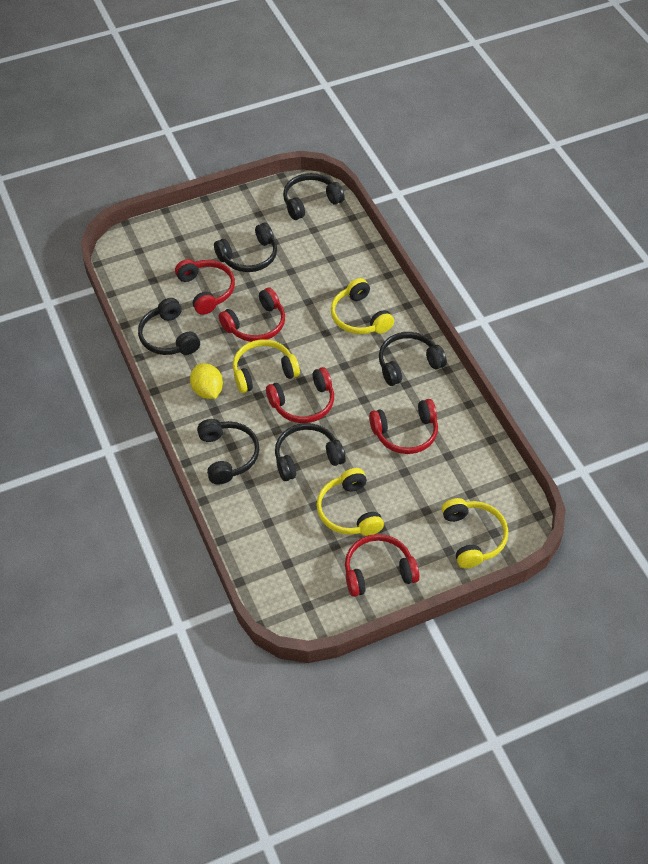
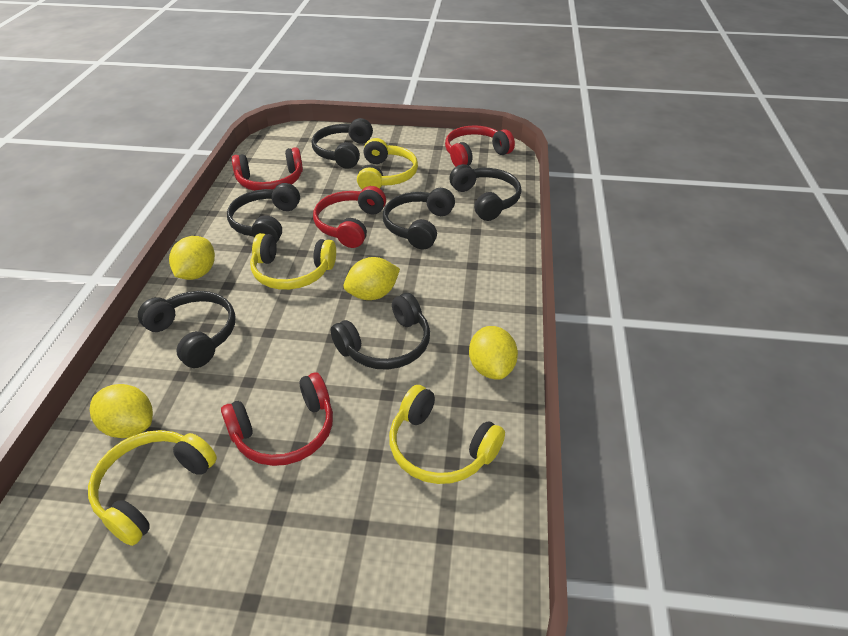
red headphones: 5 -> 4
yellow lemon: 1 -> 4

